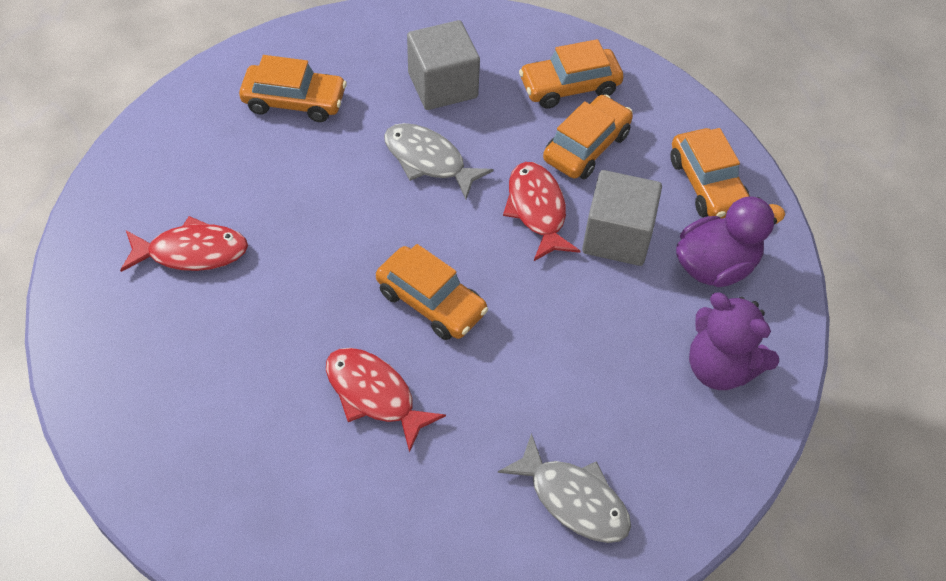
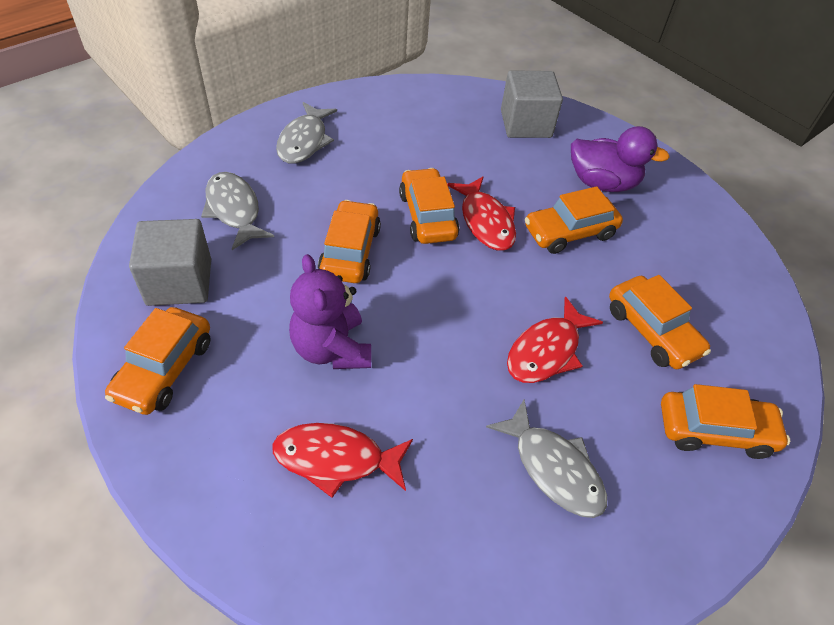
grey fish: 2 -> 3
orange car: 5 -> 6

